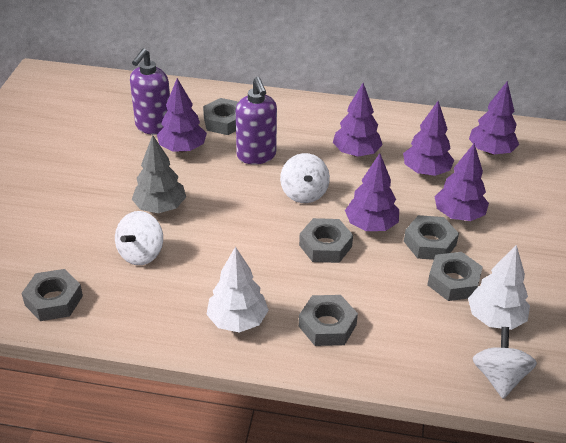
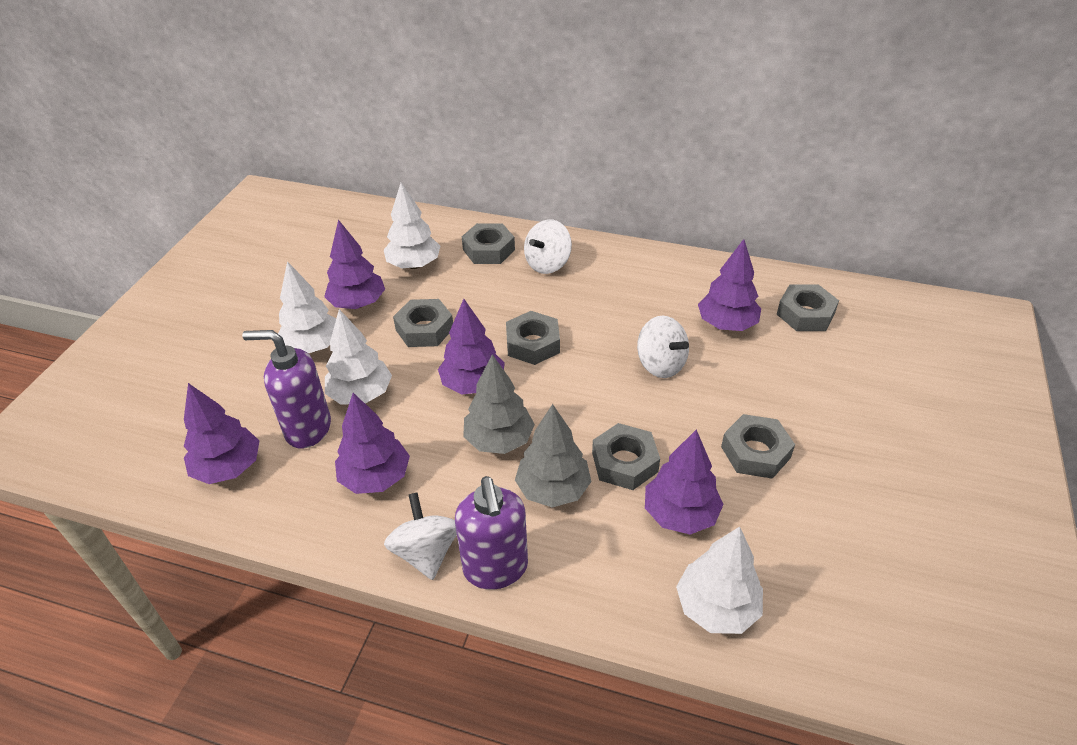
grey tree: 1 -> 2
white tree: 2 -> 4

